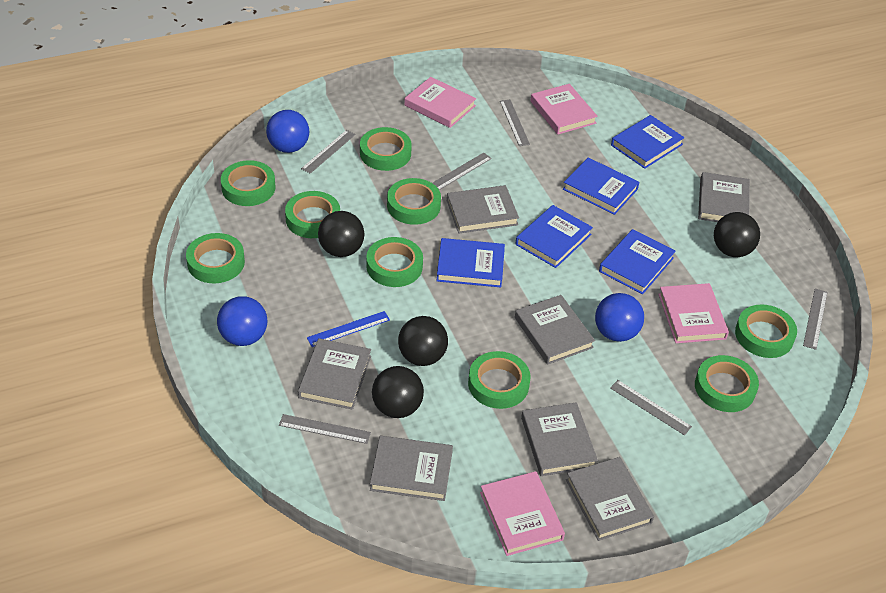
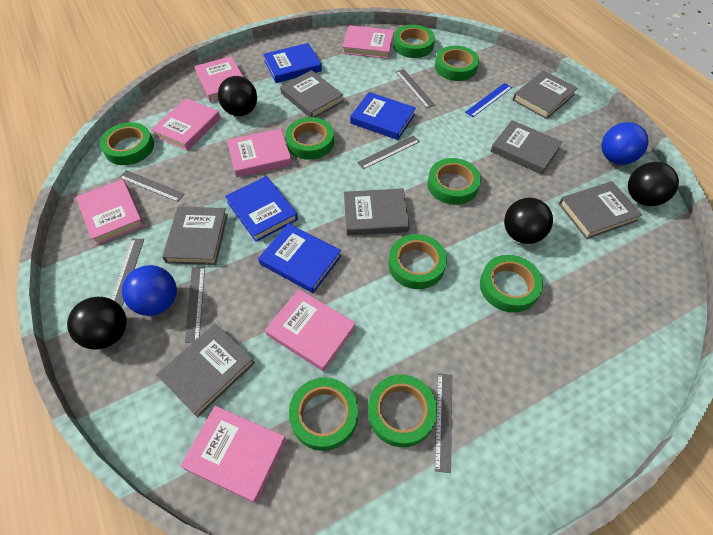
blue ball: 3 -> 2
blue book: 5 -> 4
pink book: 4 -> 7

